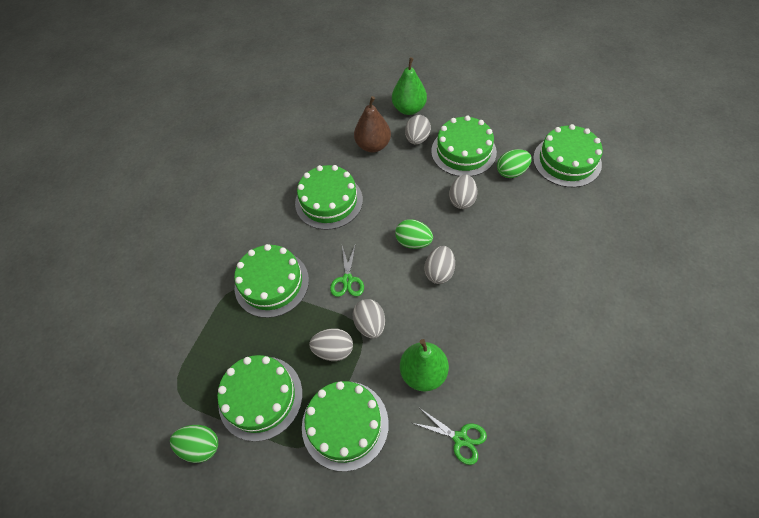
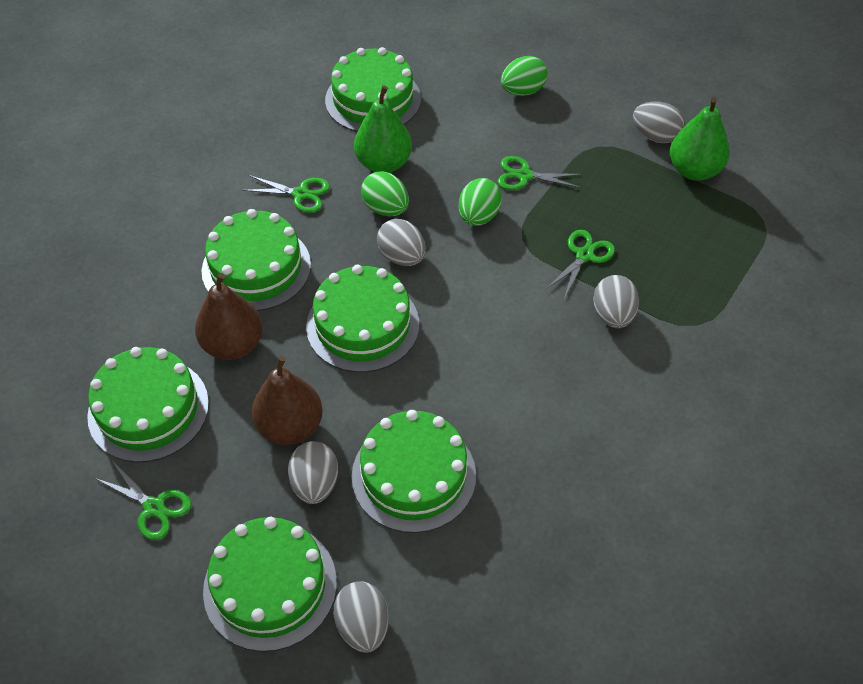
brown pear: 1 -> 2
green scissors: 2 -> 4

